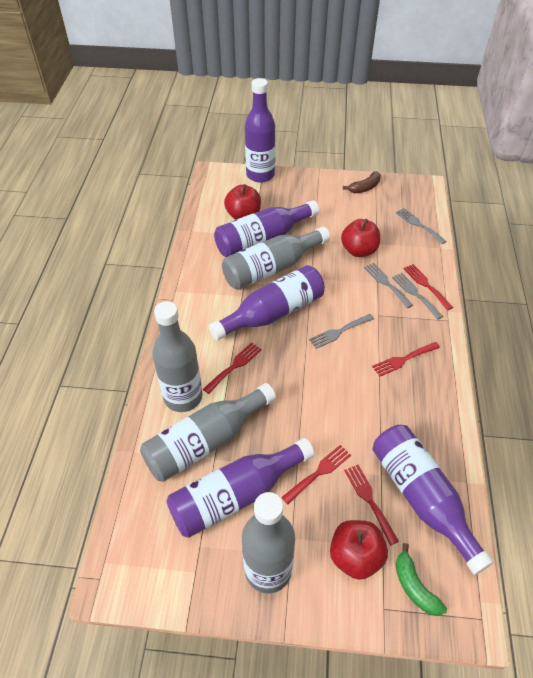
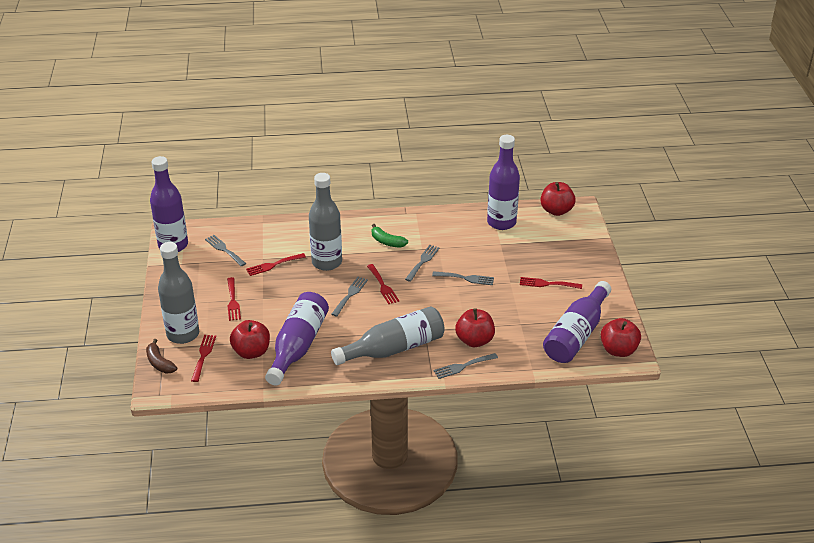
grey bottle: 4 -> 3
grey fork: 4 -> 5
purple bottle: 5 -> 4
red apple: 3 -> 4

